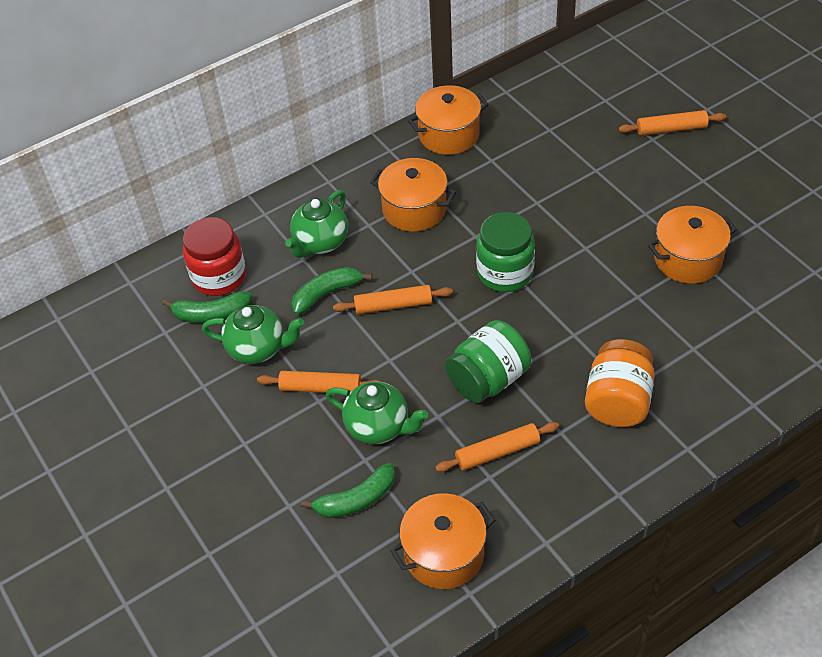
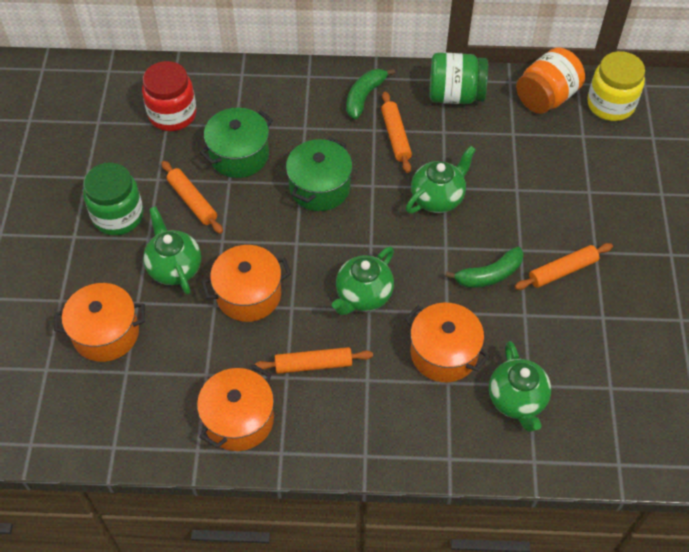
green banana: 3 -> 2
green pot: 0 -> 2
green teapot: 3 -> 4
yellow jar: 0 -> 1

